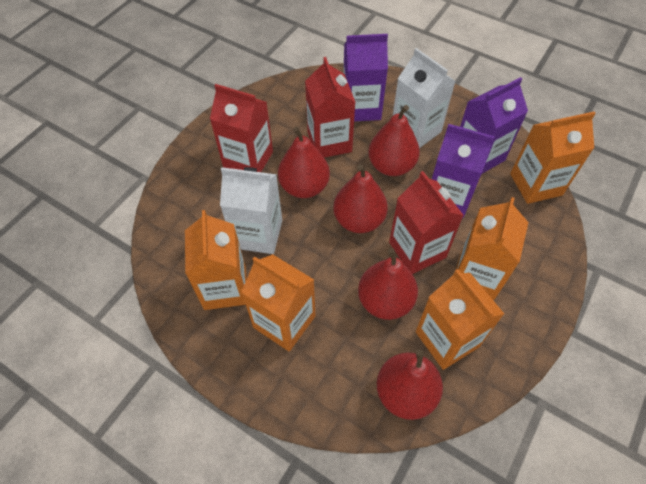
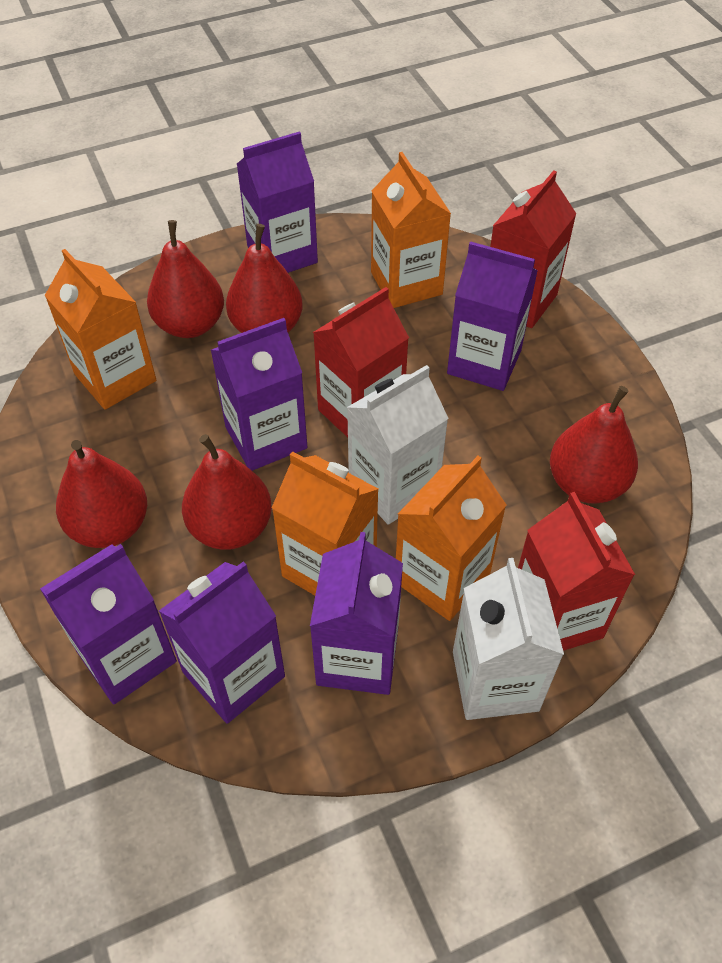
orange carton: 5 -> 4
purple carton: 3 -> 6

